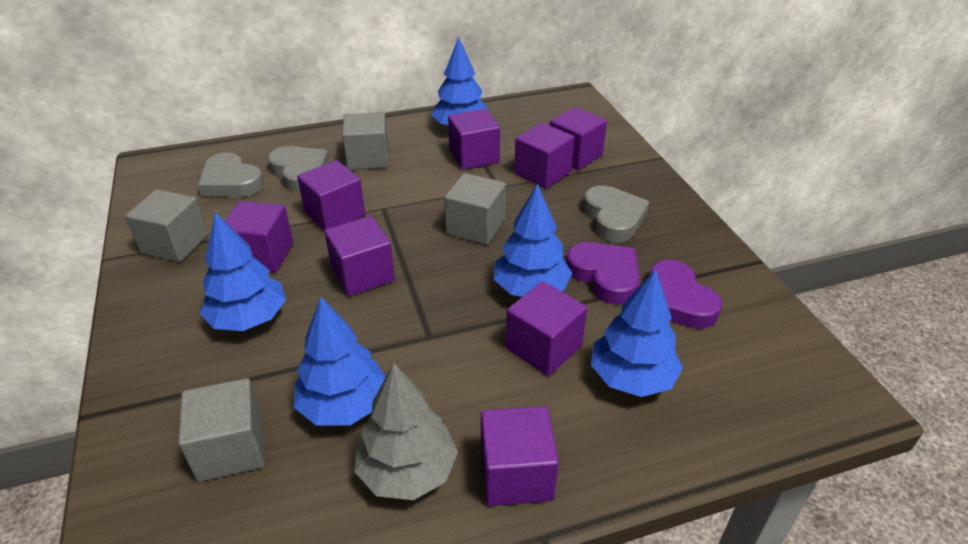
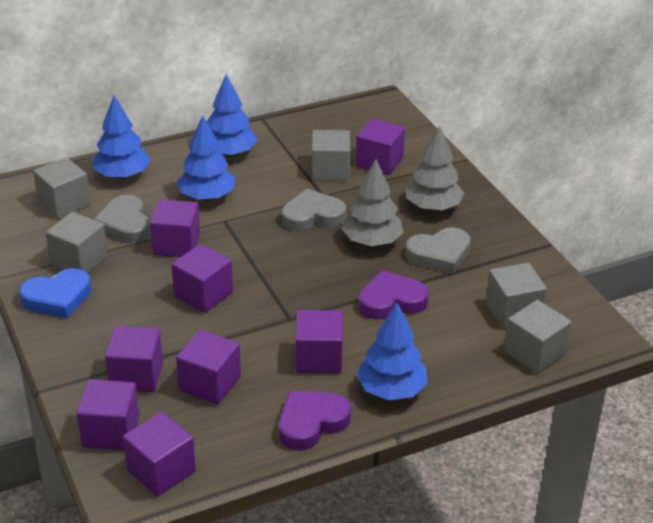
blue heart: 0 -> 1
blue tree: 5 -> 4
grey cube: 4 -> 5
grey tree: 1 -> 2

